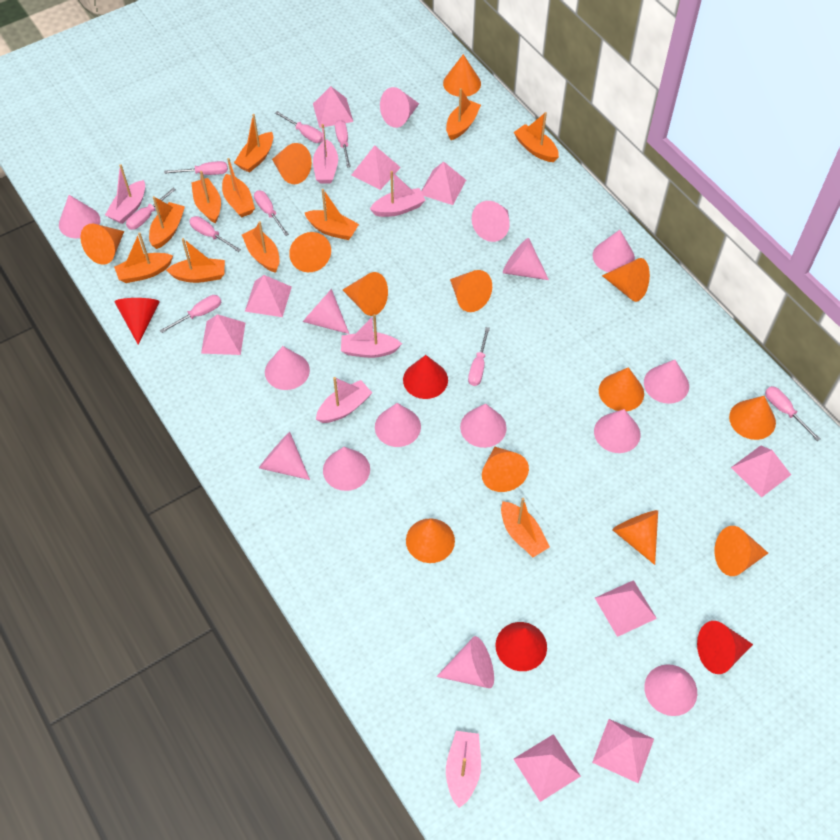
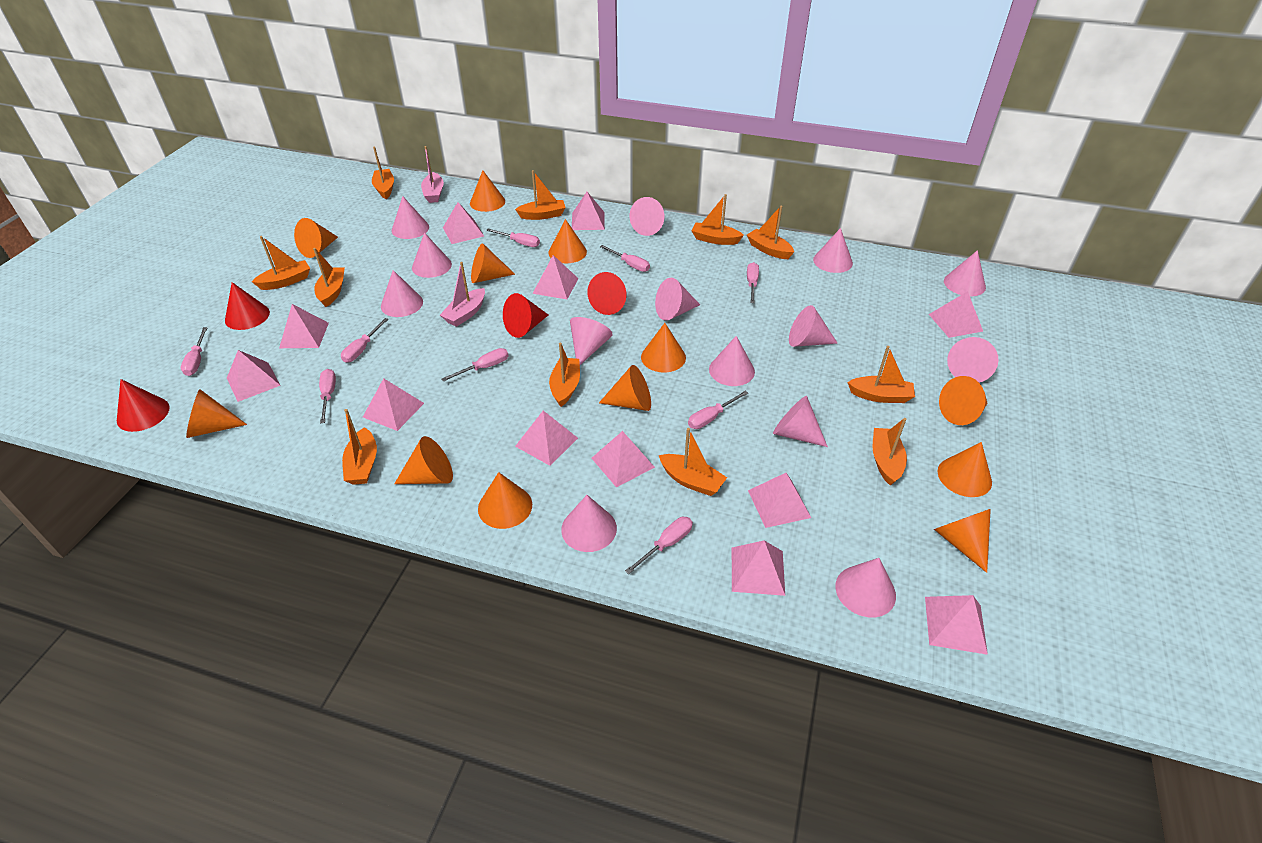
orange cone: 13 -> 12
pink boat: 6 -> 2
pink cone: 15 -> 14
pink pyramid: 9 -> 12

